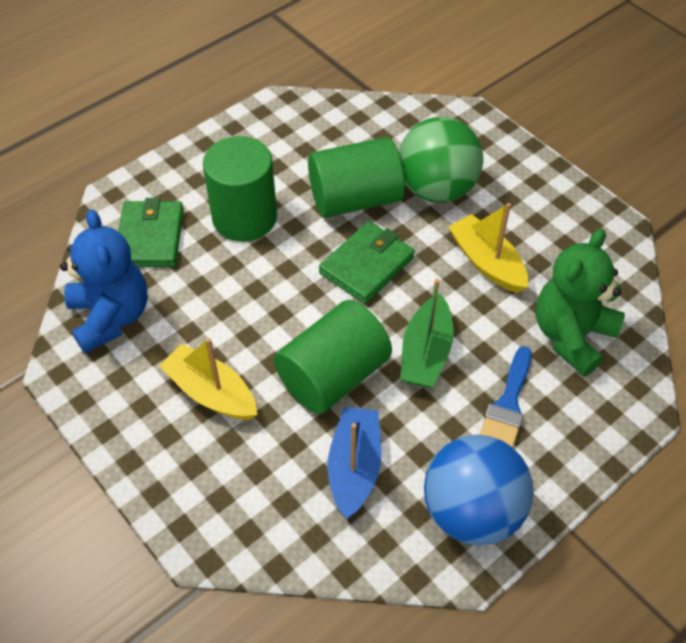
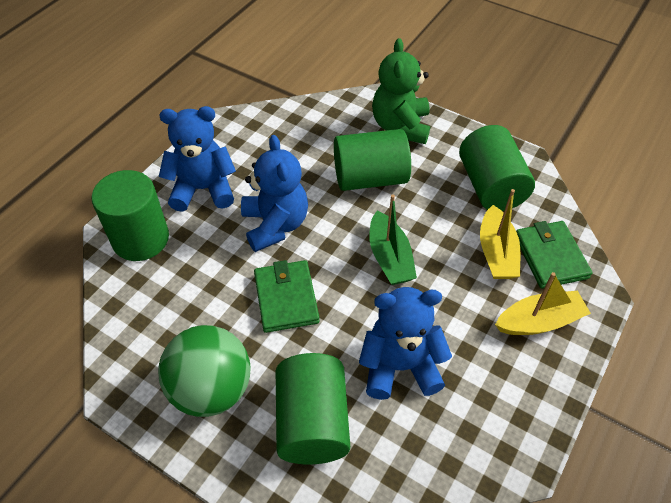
blue ball: 1 -> 0
blue boat: 1 -> 0
blue brush: 1 -> 0
blue teddy bear: 1 -> 3
green cylinder: 3 -> 4

